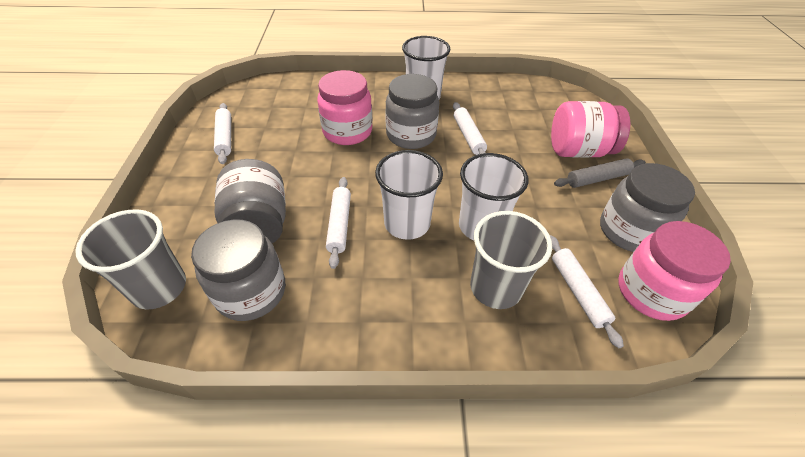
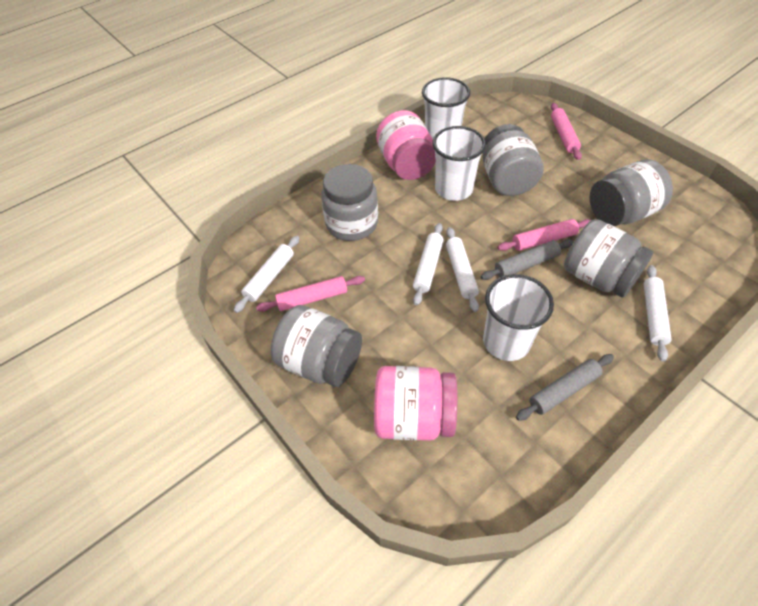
grey cup: 2 -> 0
grey jar: 4 -> 5
grey rolling pin: 1 -> 2
pink jar: 3 -> 2
pink rolling pin: 0 -> 3

